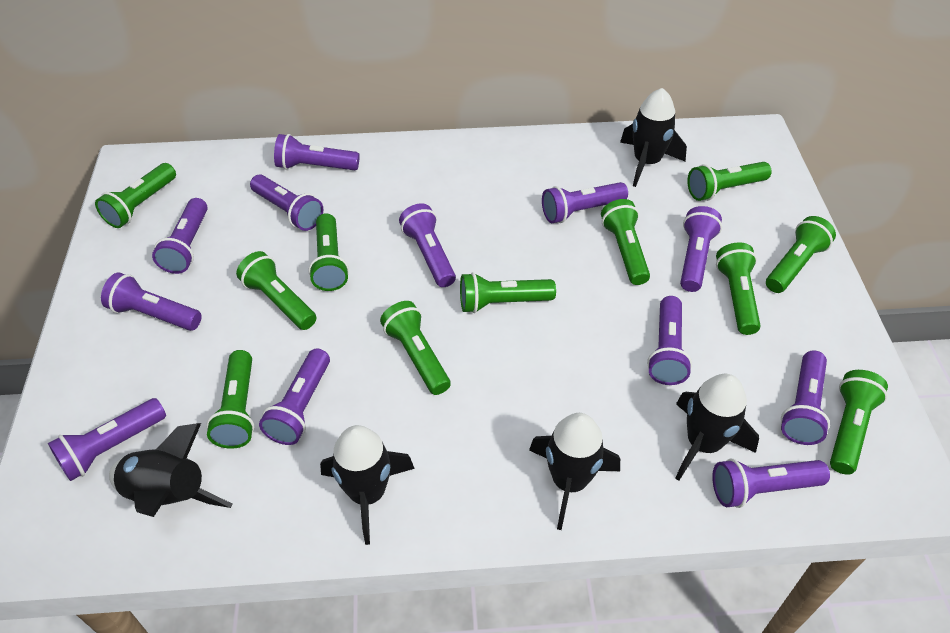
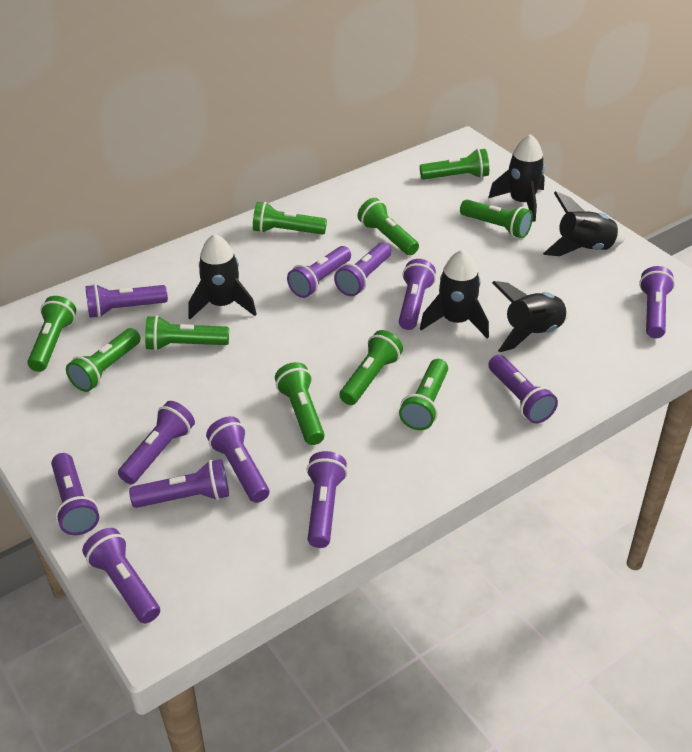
green flashlight: 11 -> 10

